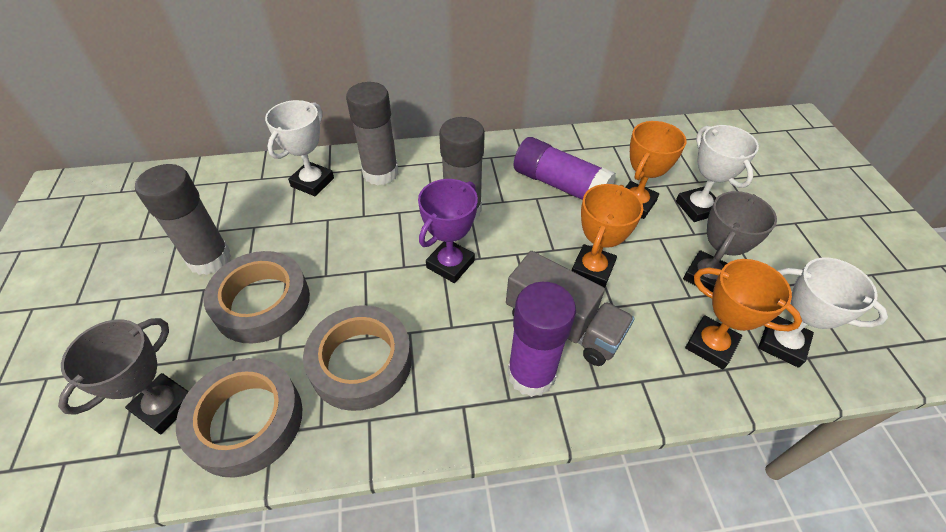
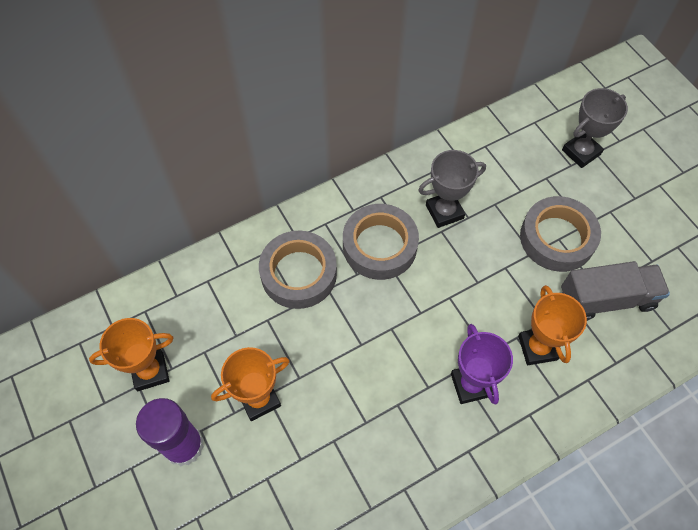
grey glue stick: 3 -> 0
purple glue stick: 2 -> 1
white trophy: 3 -> 0

